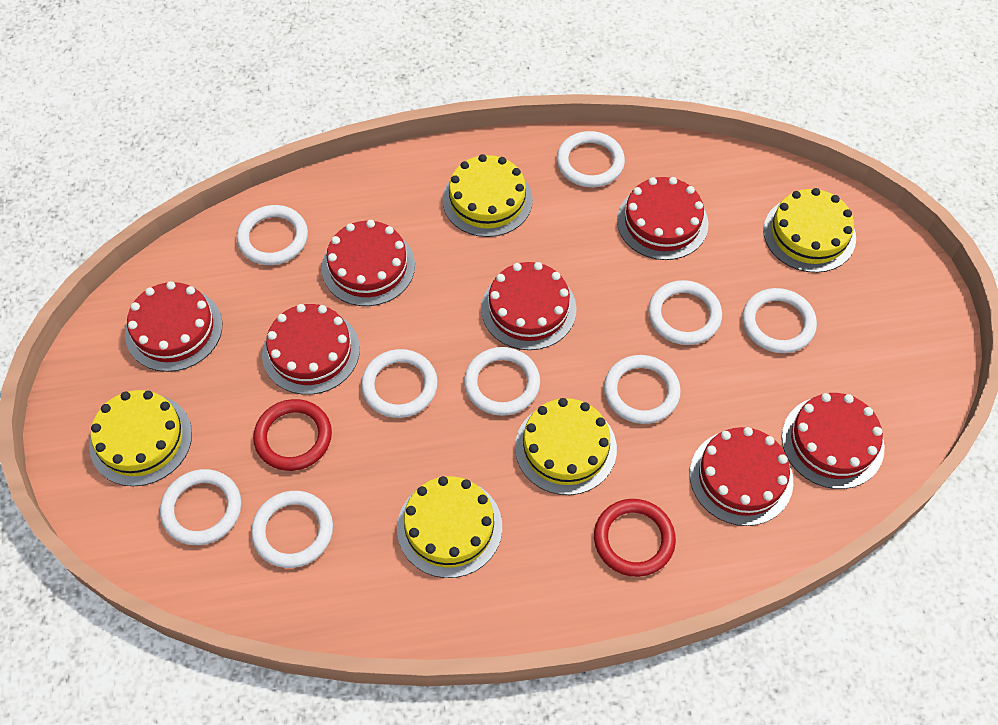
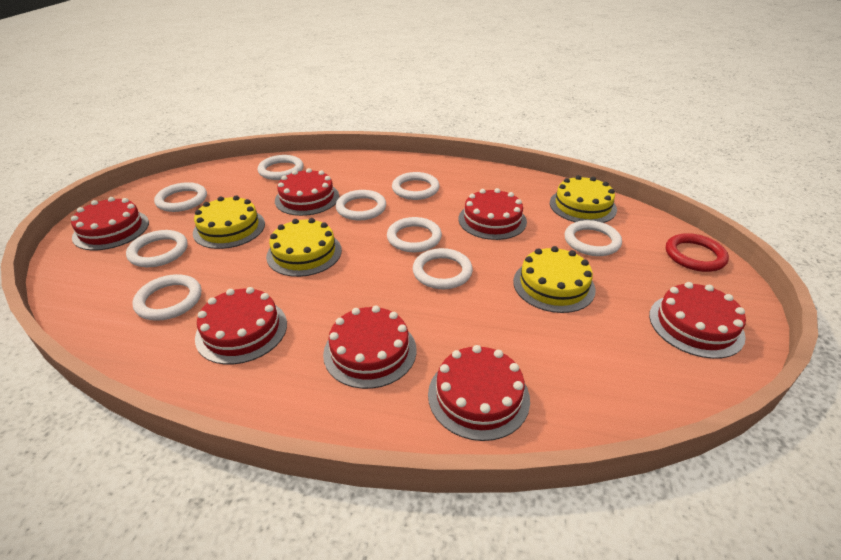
red ring: 2 -> 1
yellow cake: 5 -> 4

